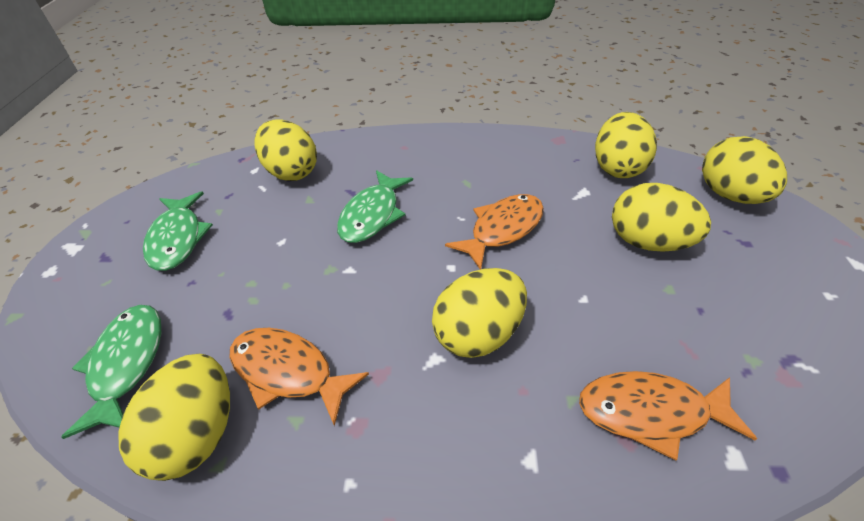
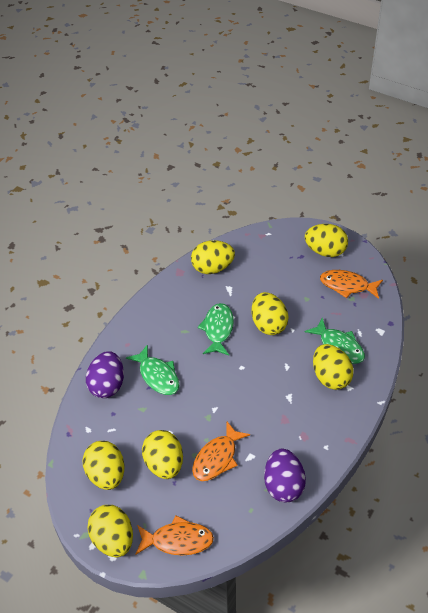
purple egg: 0 -> 2
yellow egg: 6 -> 7

